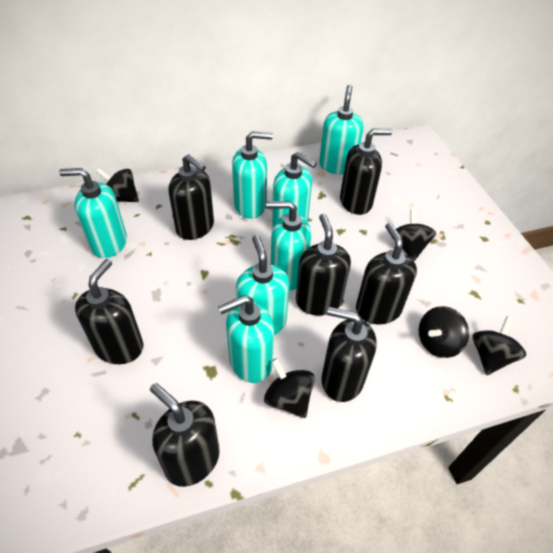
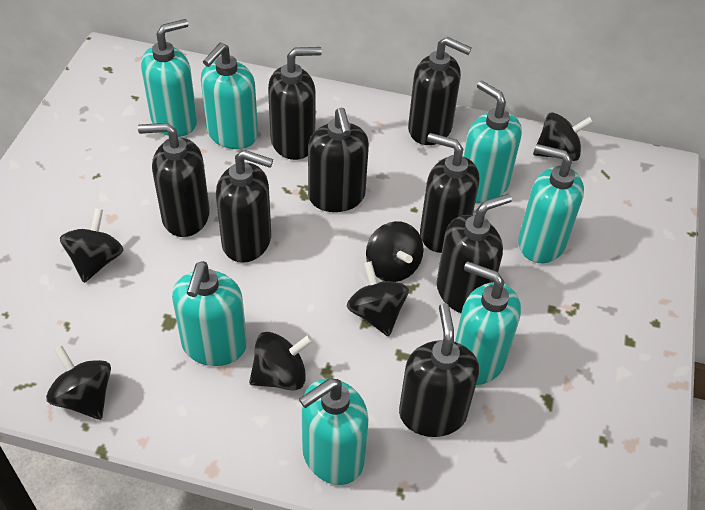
black soap dispenser: 7 -> 8
black spinning top: 5 -> 6

